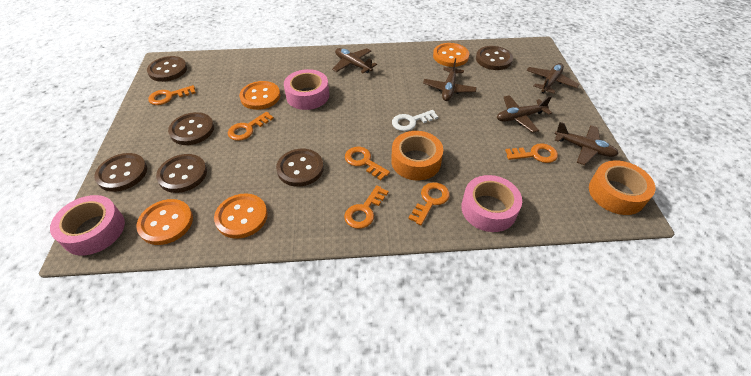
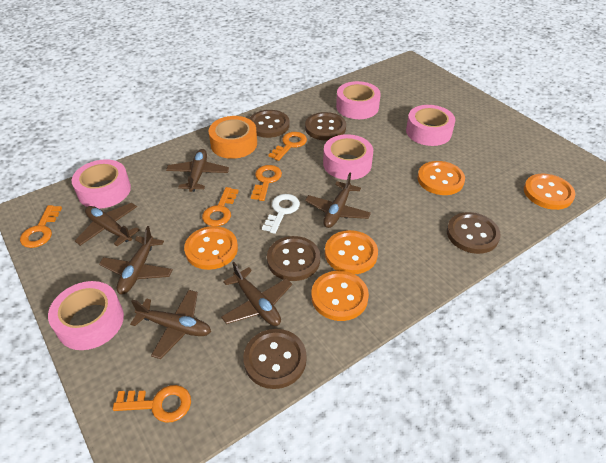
brown button: 6 -> 5
brown plane: 5 -> 6
orange button: 4 -> 5
orange key: 6 -> 5
orange tape: 2 -> 1
pink tape: 3 -> 5

